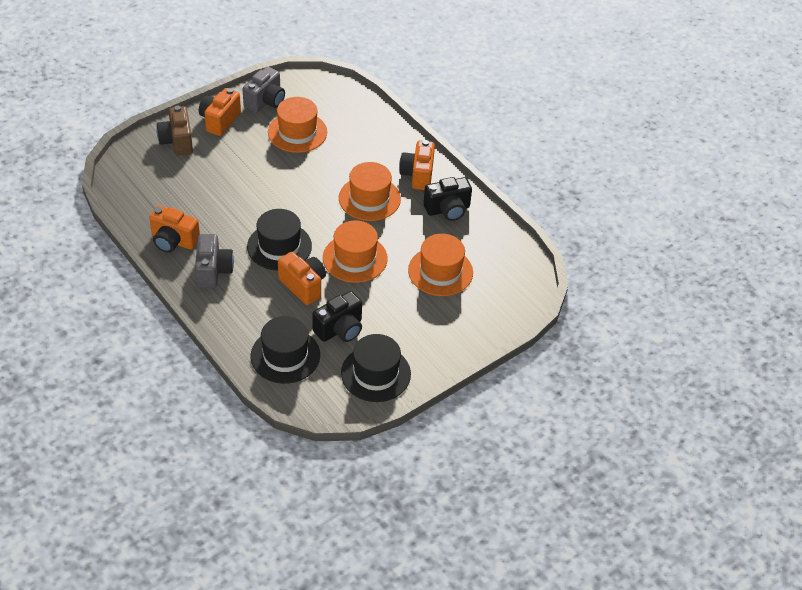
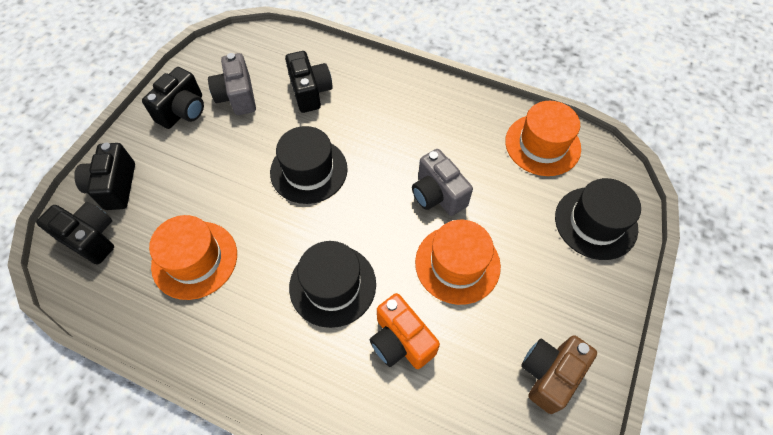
black camera: 2 -> 4
orange camera: 4 -> 1
orange hat: 4 -> 3

